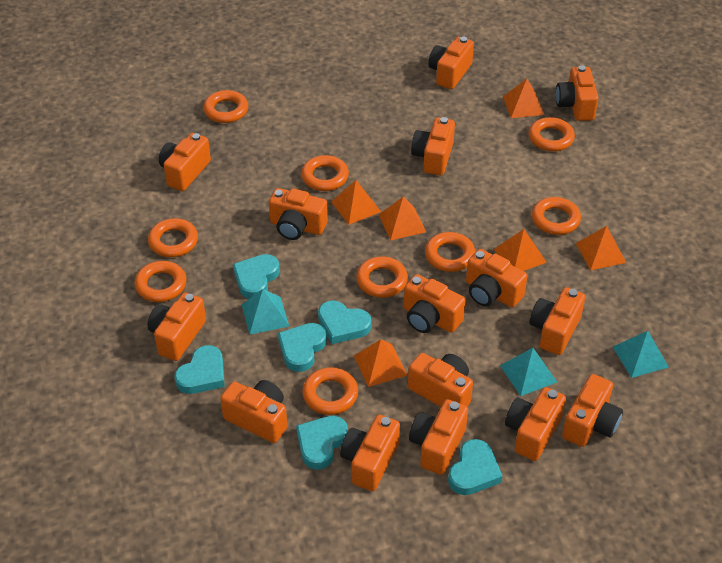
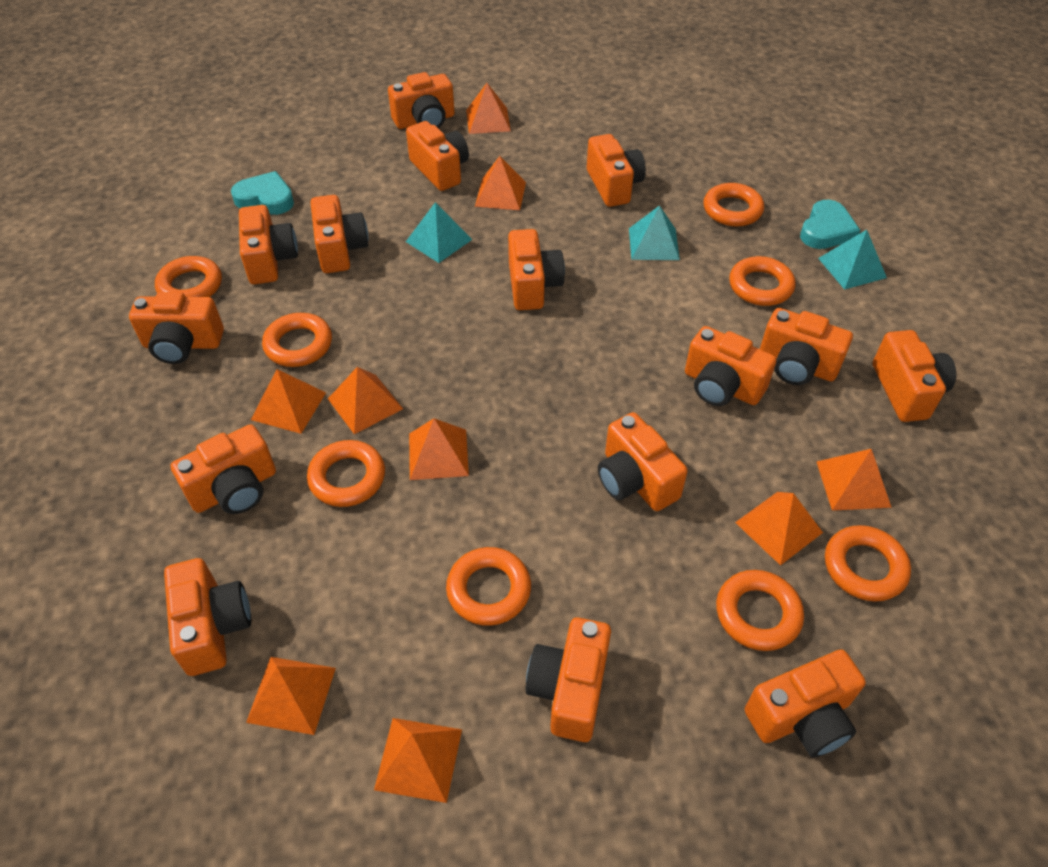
orange pyramid: 6 -> 9
orange ring: 9 -> 8
turquoise heart: 6 -> 2

